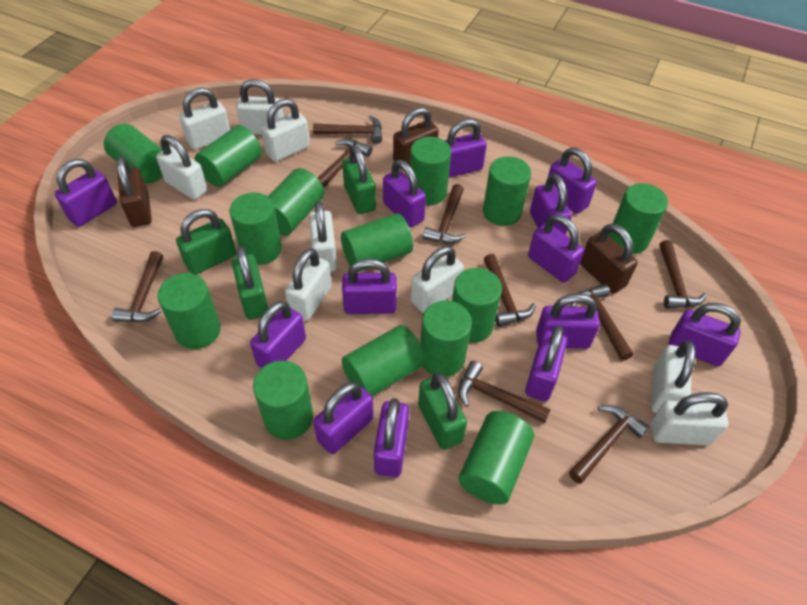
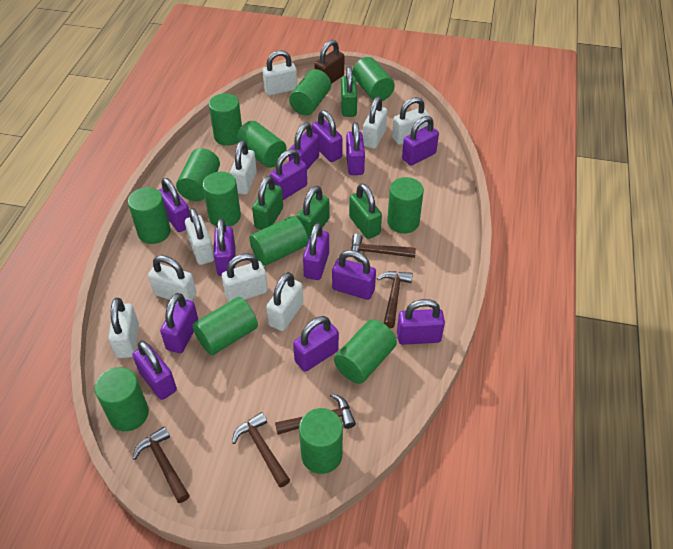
brown hammer: 9 -> 5
brown padlock: 3 -> 1
green cylinder: 14 -> 13

